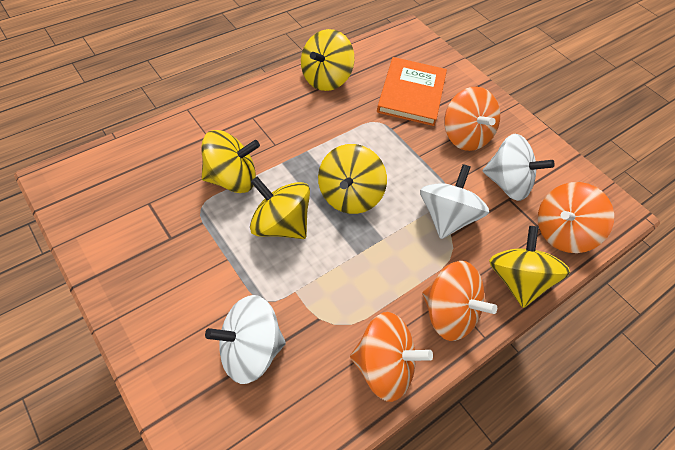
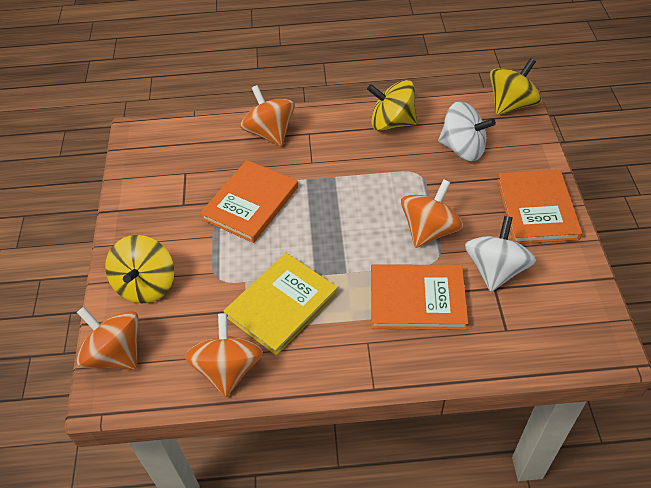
orange book: 1 -> 3
white spinning top: 3 -> 2
yellow book: 0 -> 1
yellow spinning top: 5 -> 3

